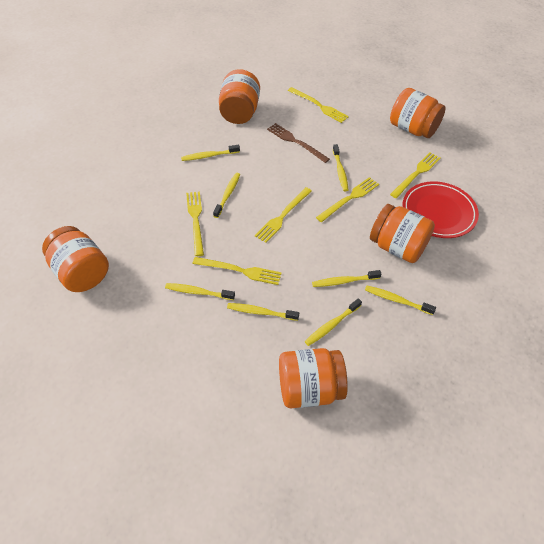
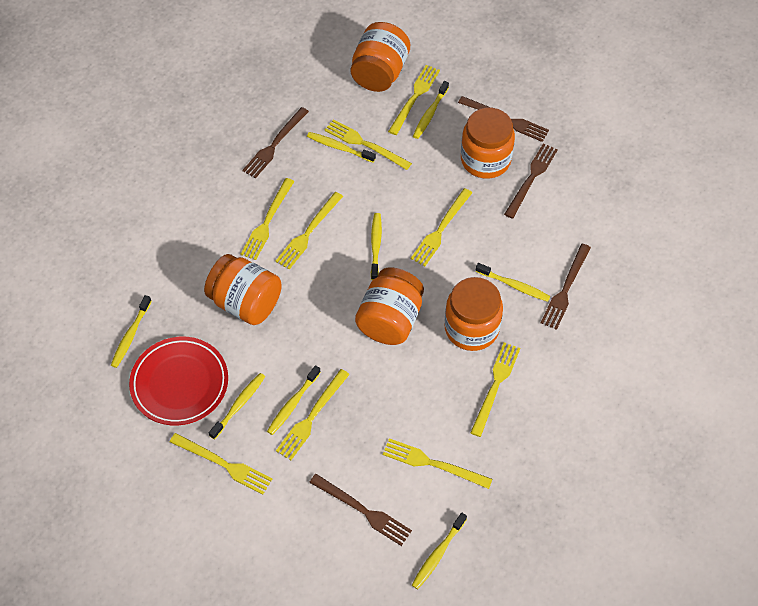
brown fork: 1 -> 5
yellow fork: 6 -> 9

